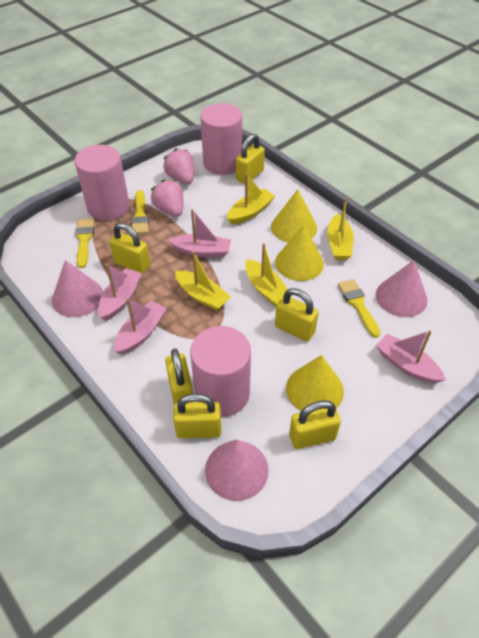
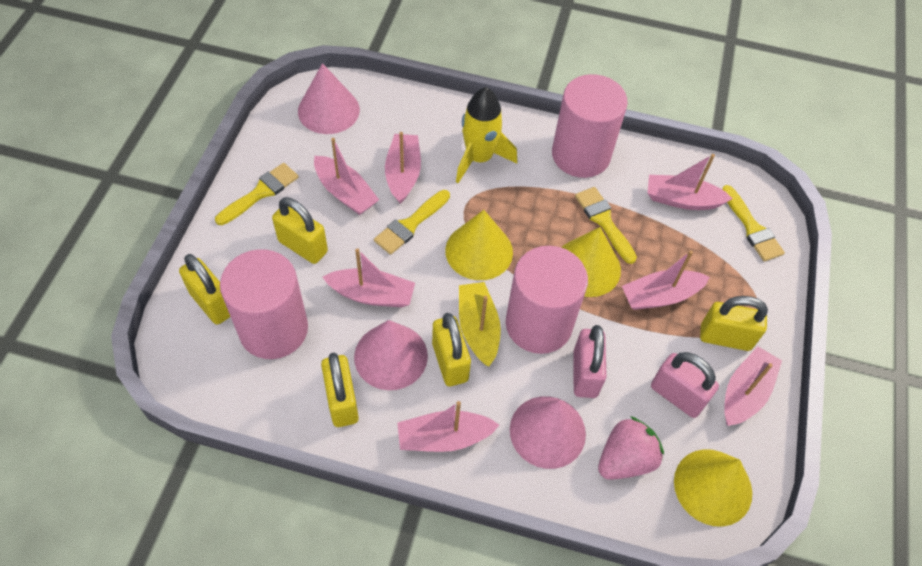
pink boat: 4 -> 7
pink padlock: 0 -> 2
pink strawberry: 2 -> 1
yellow boat: 4 -> 1
yellow brush: 3 -> 4
yellow padlock: 6 -> 5
yellow rocket: 0 -> 1

